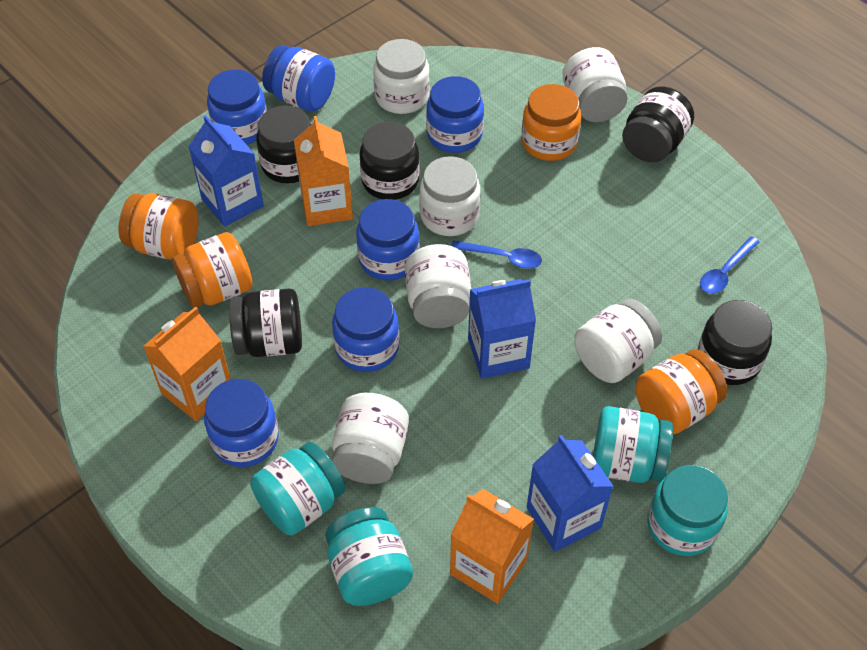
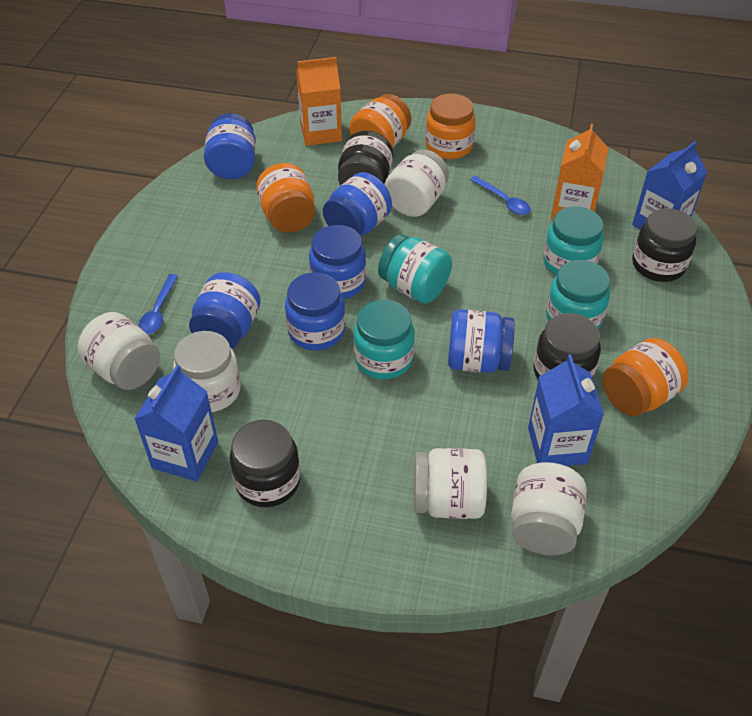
black jar: 5 -> 4
orange carton: 3 -> 2
white jar: 6 -> 5

